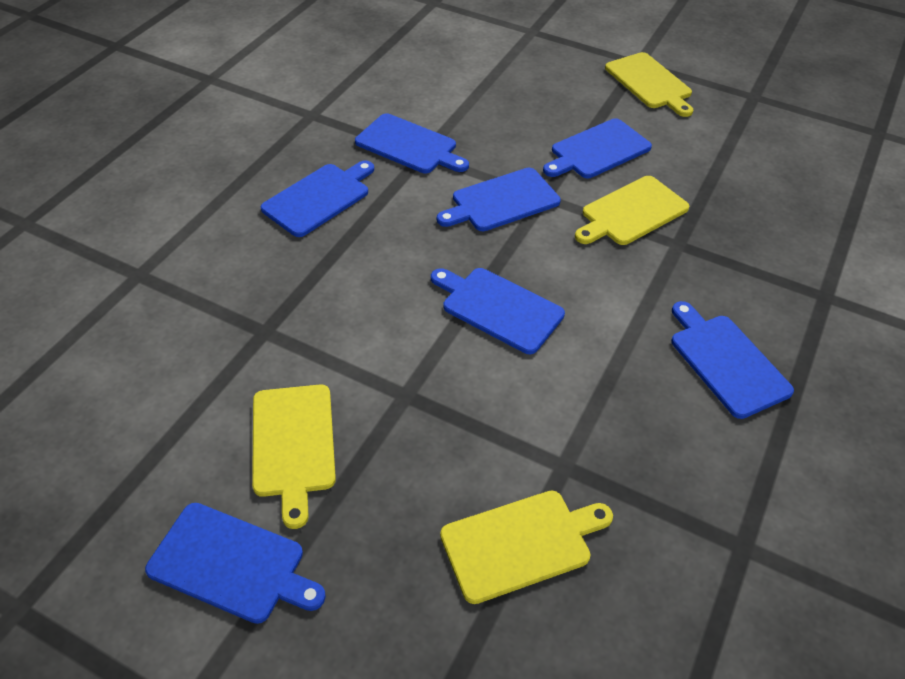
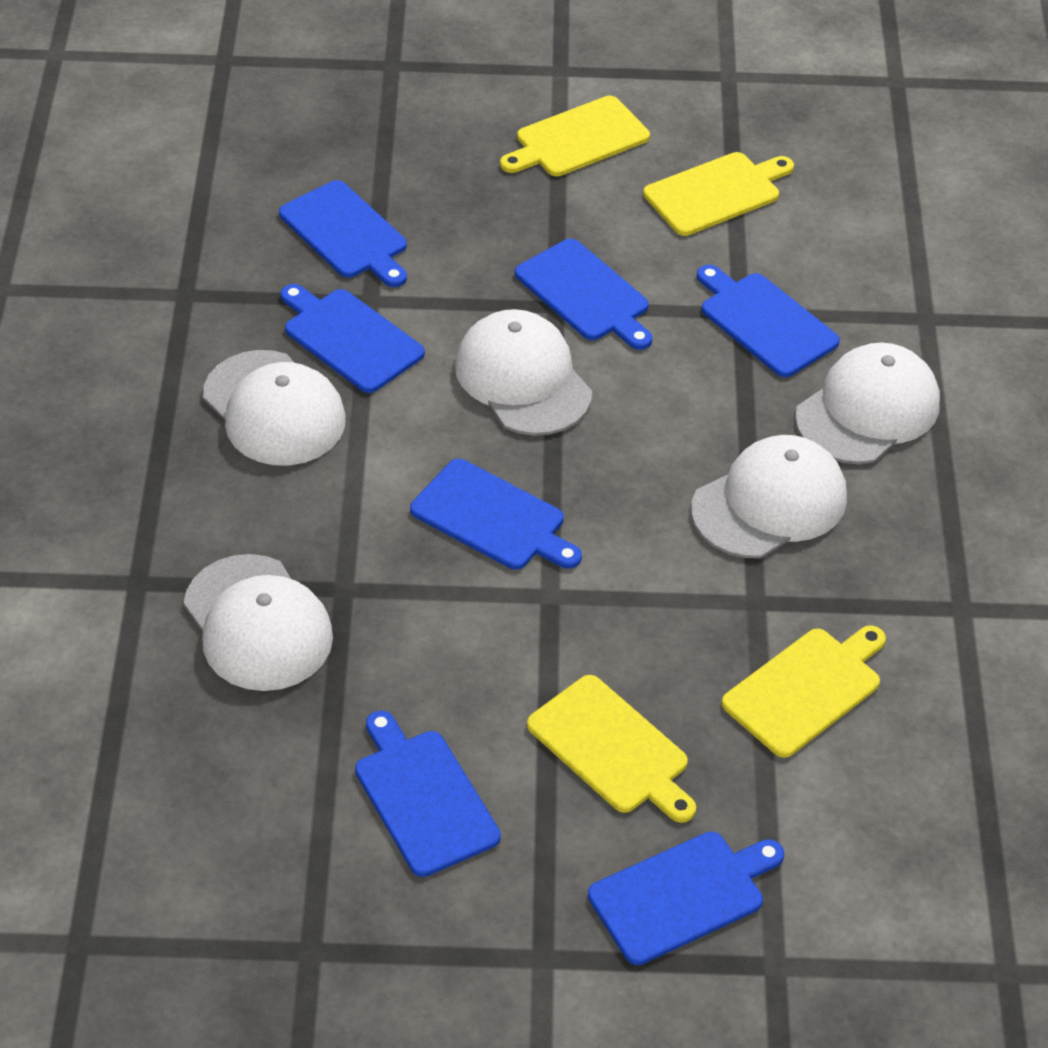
white cap: 0 -> 5

